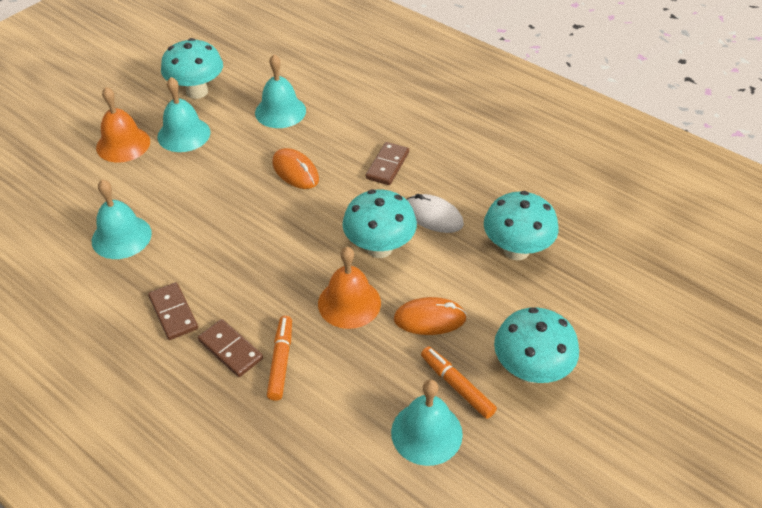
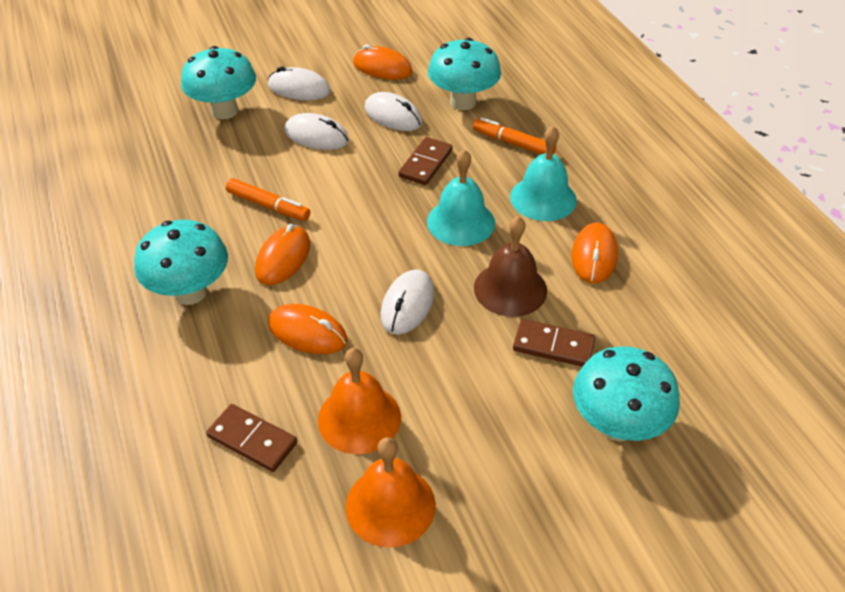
brown bell: 0 -> 1
orange mouse: 2 -> 4
turquoise bell: 4 -> 2
white mouse: 1 -> 4

